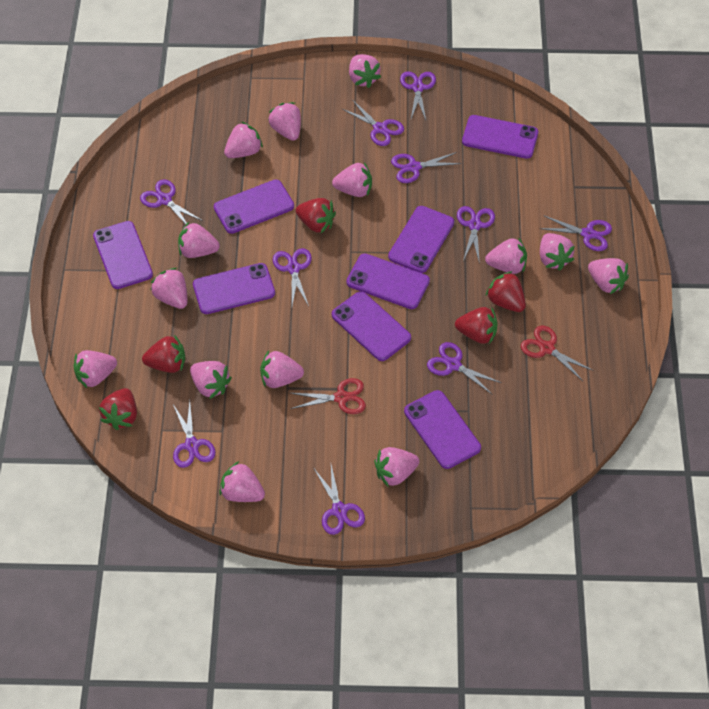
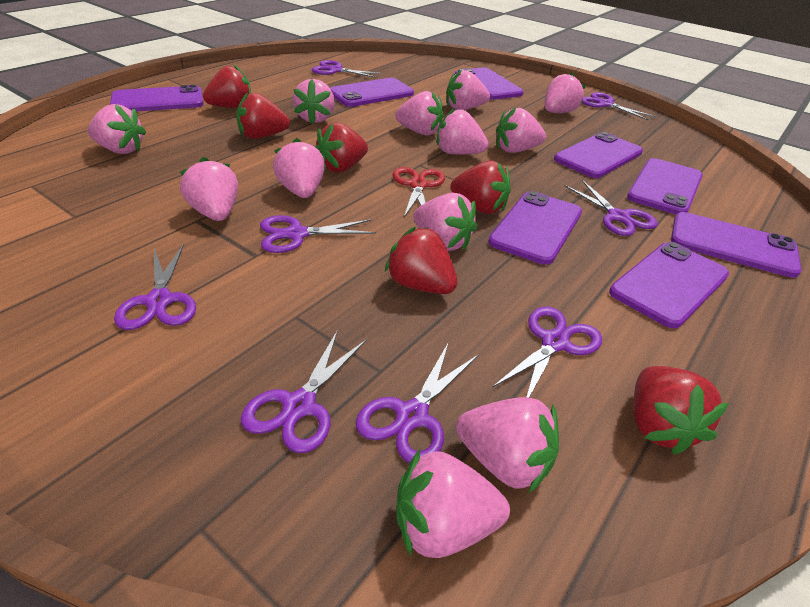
pink strawberry: 14 -> 12
purple scissors: 10 -> 8
red scissors: 2 -> 1
red strawberry: 5 -> 6

